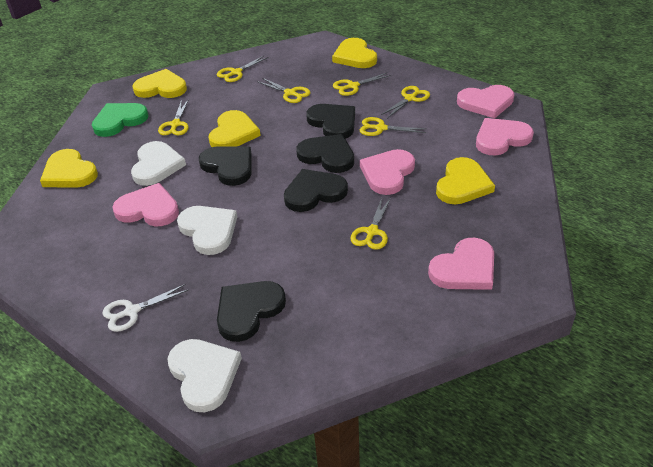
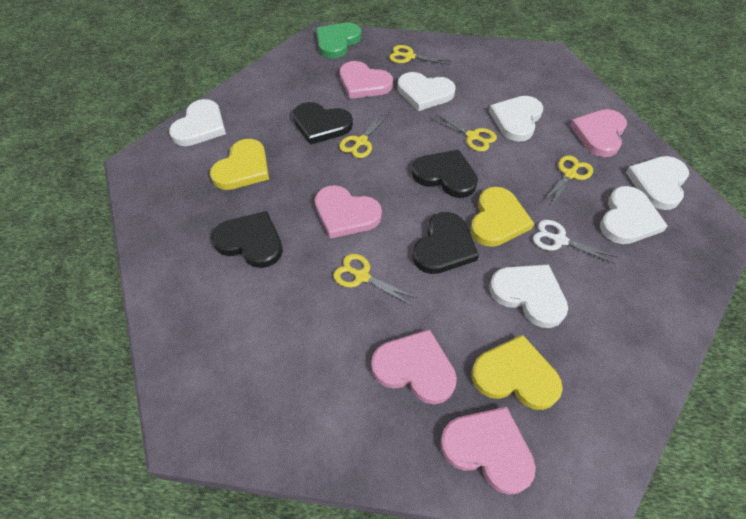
black heart: 5 -> 4
white heart: 3 -> 6
yellow heart: 5 -> 3
yellow scissors: 7 -> 5

